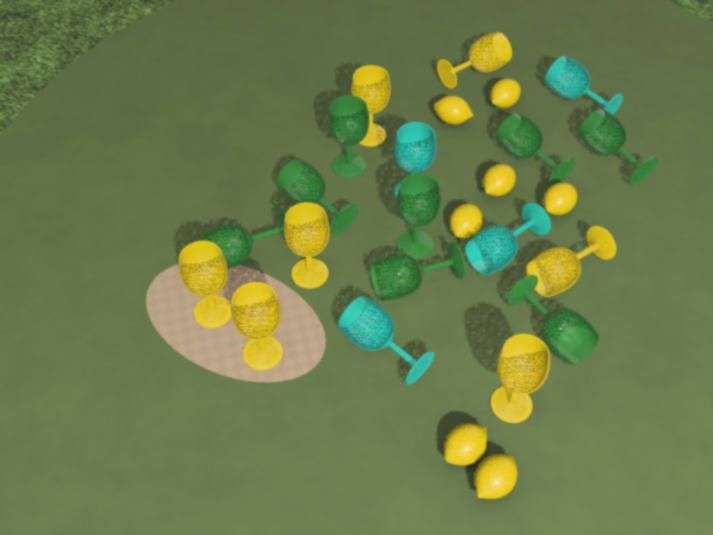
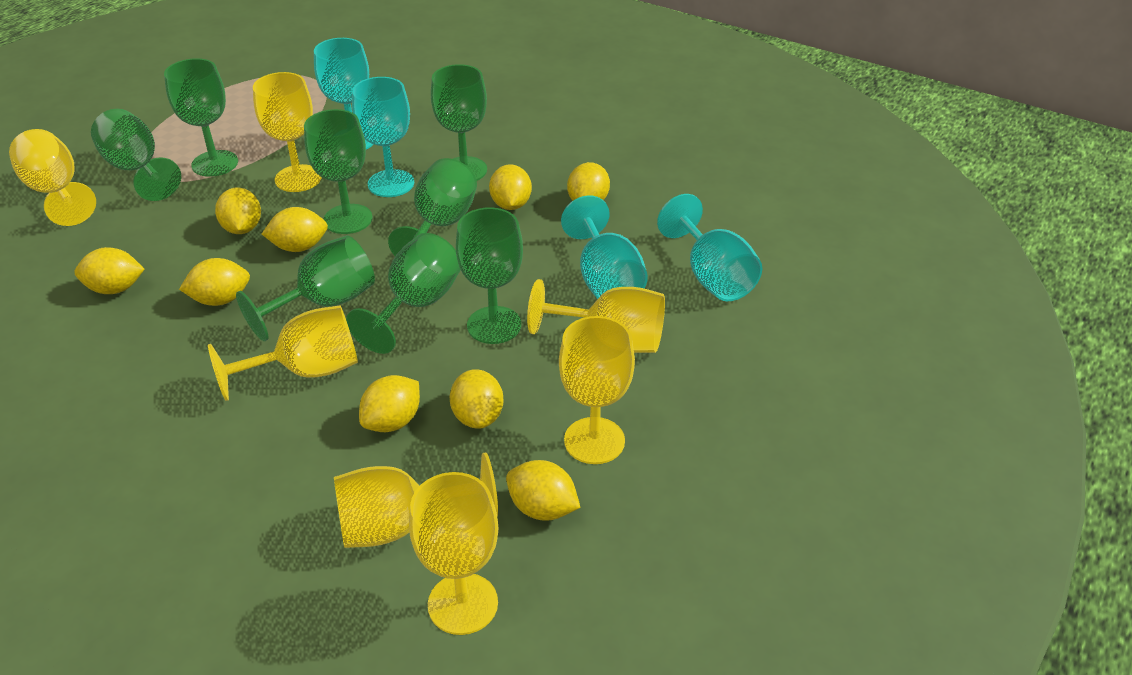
yellow lemon: 7 -> 9

